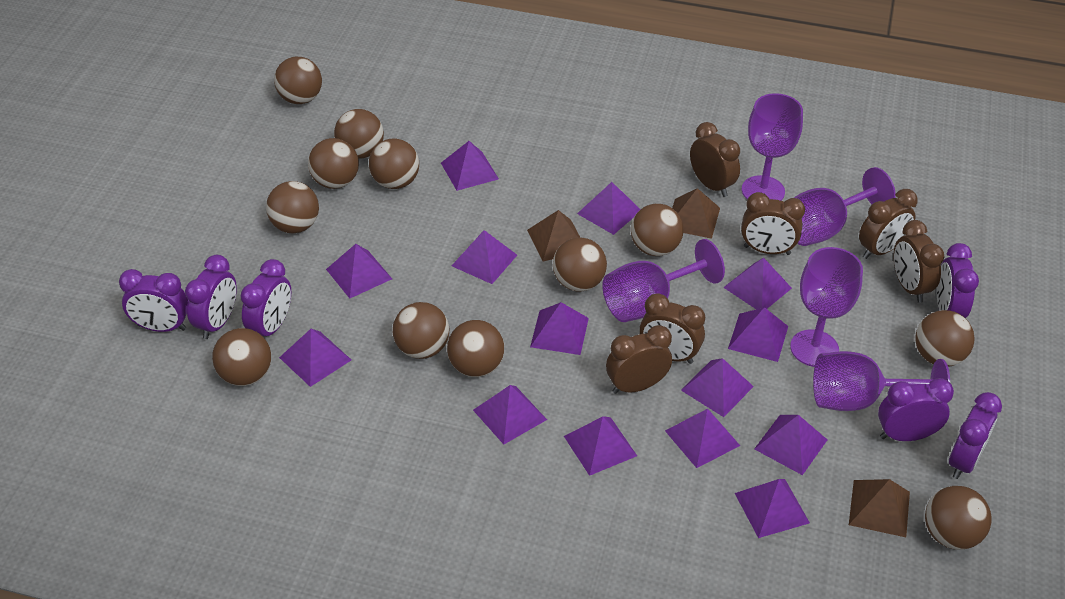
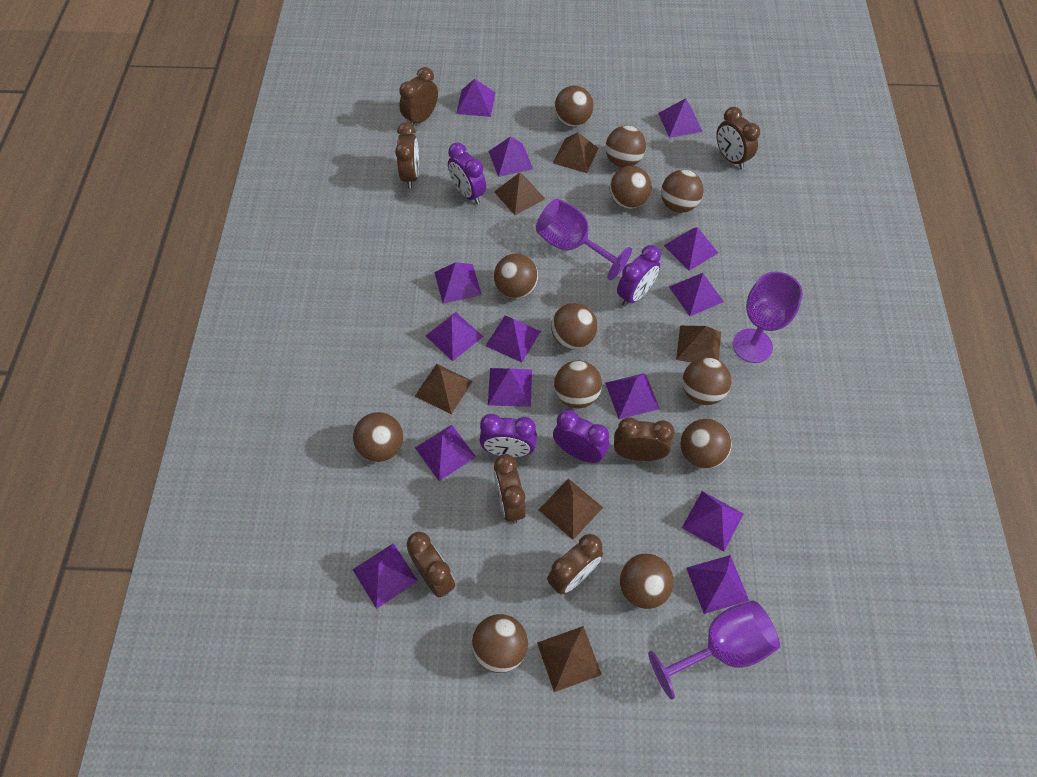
brown clock: 6 -> 7
brown pyramid: 3 -> 6
purple clock: 6 -> 4
purple goblet: 5 -> 3

